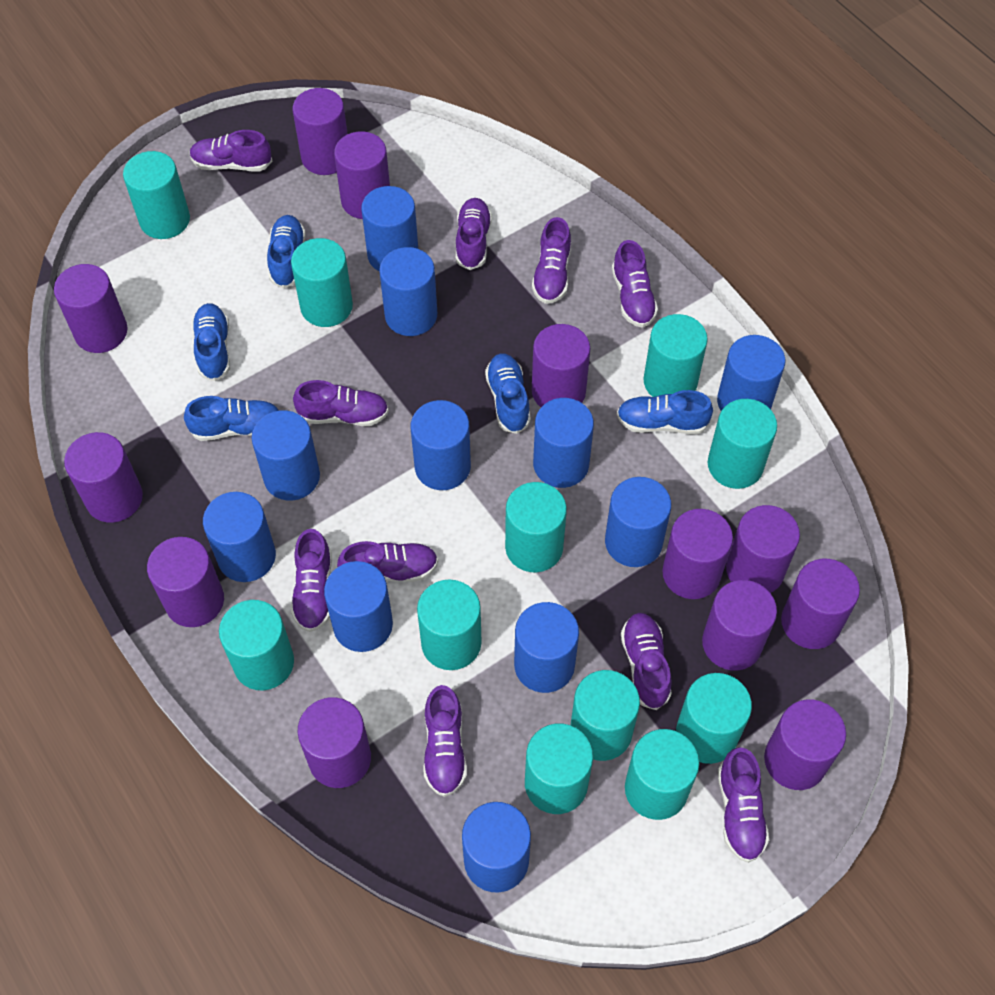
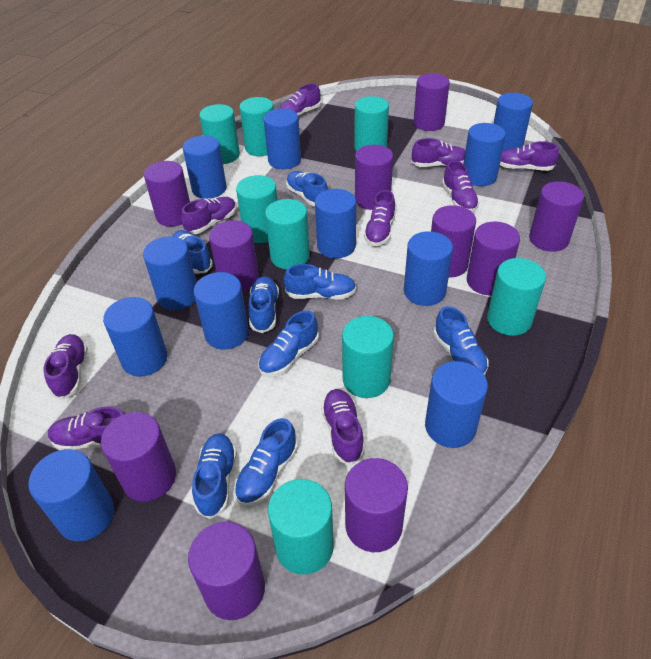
blue shoe: 5 -> 8
purple cylinder: 12 -> 10
purple shoe: 10 -> 9
turquoise cylinder: 11 -> 8

